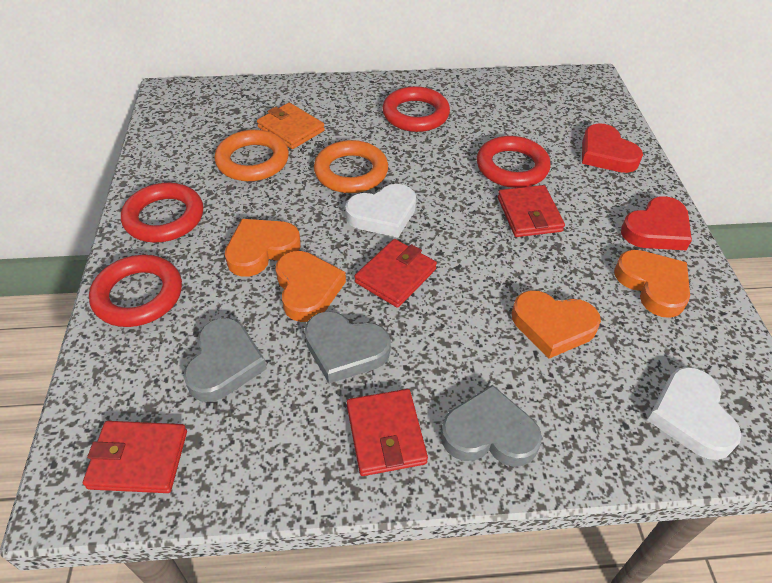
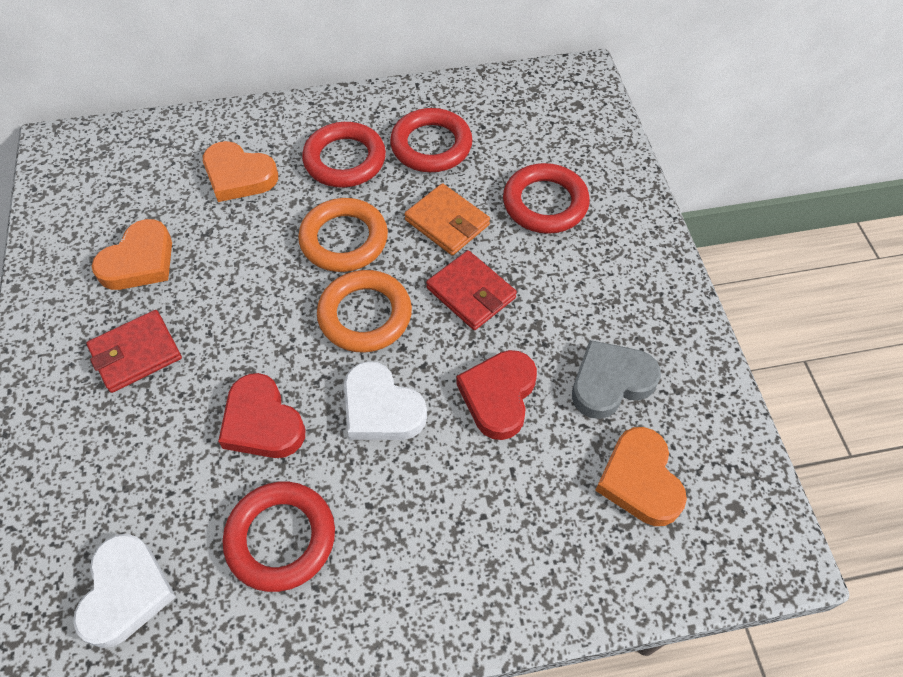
grey heart: 3 -> 1
orange heart: 4 -> 3
red wallet: 4 -> 2

